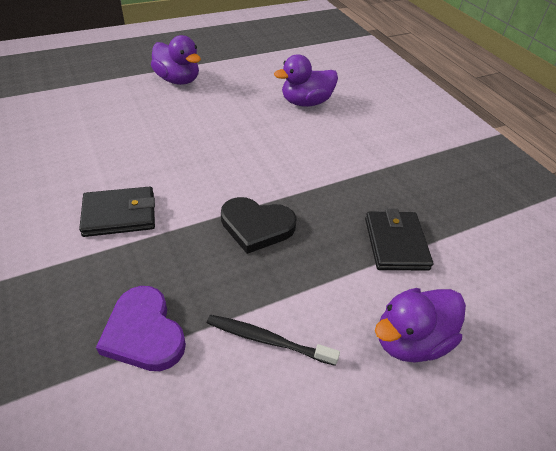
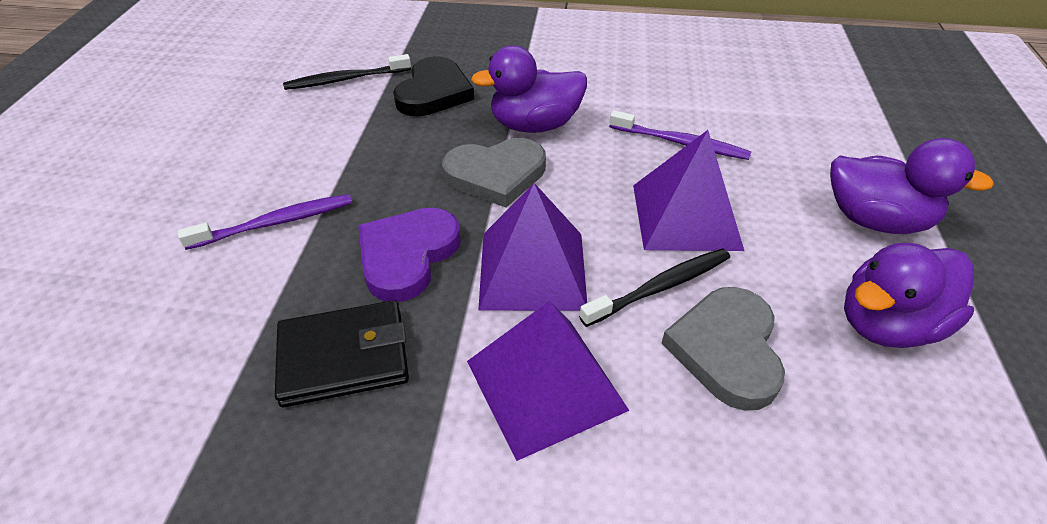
black toothbrush: 1 -> 2
black wallet: 2 -> 1
grey heart: 0 -> 2
purple pyramid: 0 -> 3
purple toothbrush: 0 -> 2

